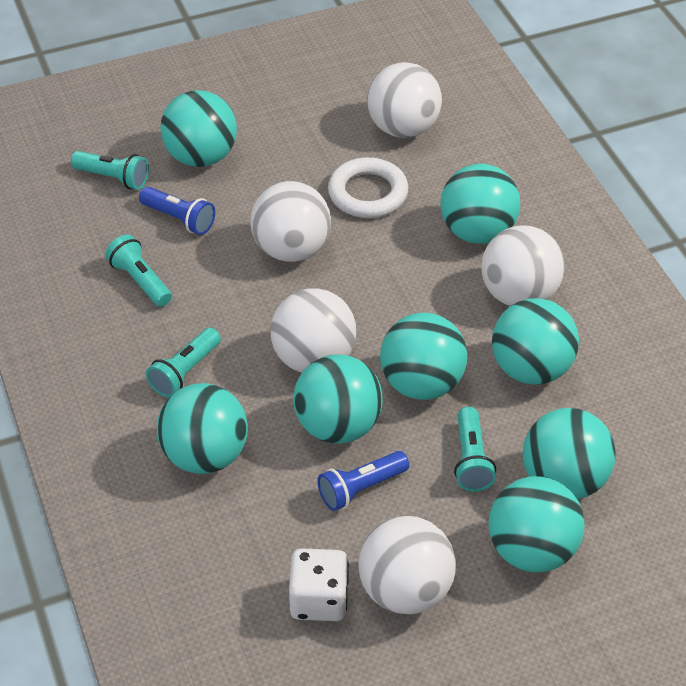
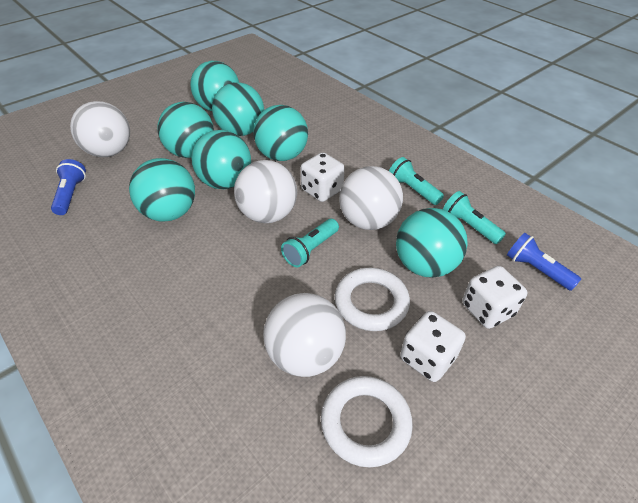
turquoise ball: 8 -> 7
turquoise flashlight: 4 -> 3
white ball: 5 -> 4
white dice: 1 -> 3
white ring: 1 -> 2

